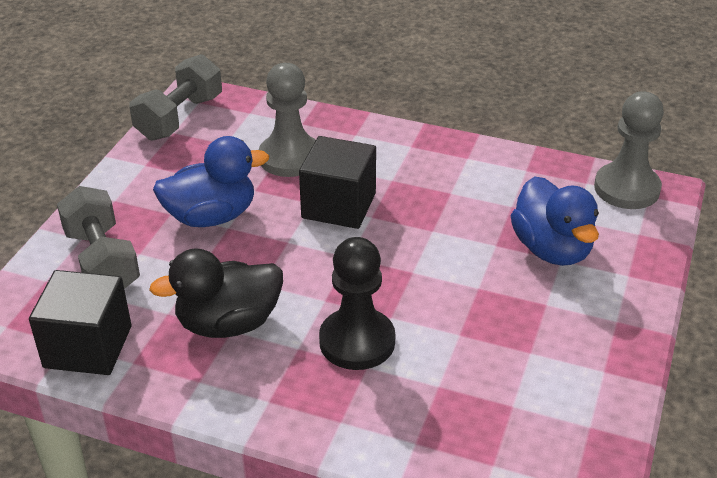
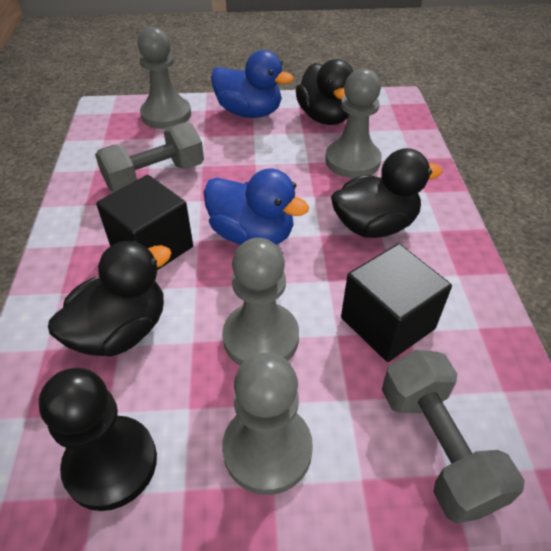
black duck: 1 -> 3
grey pawn: 2 -> 4

